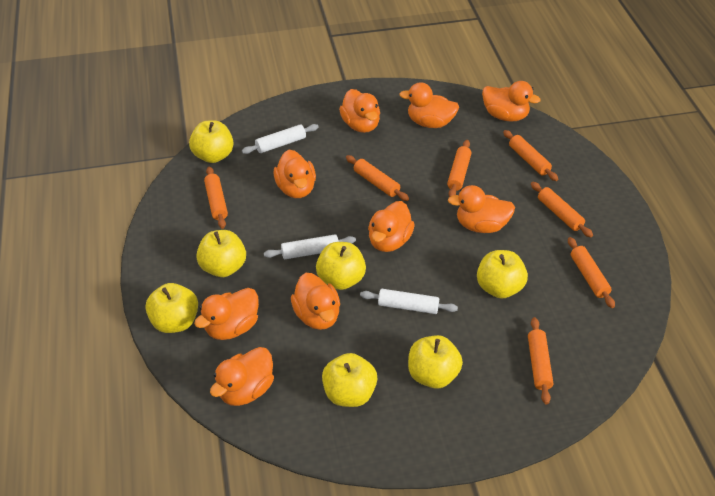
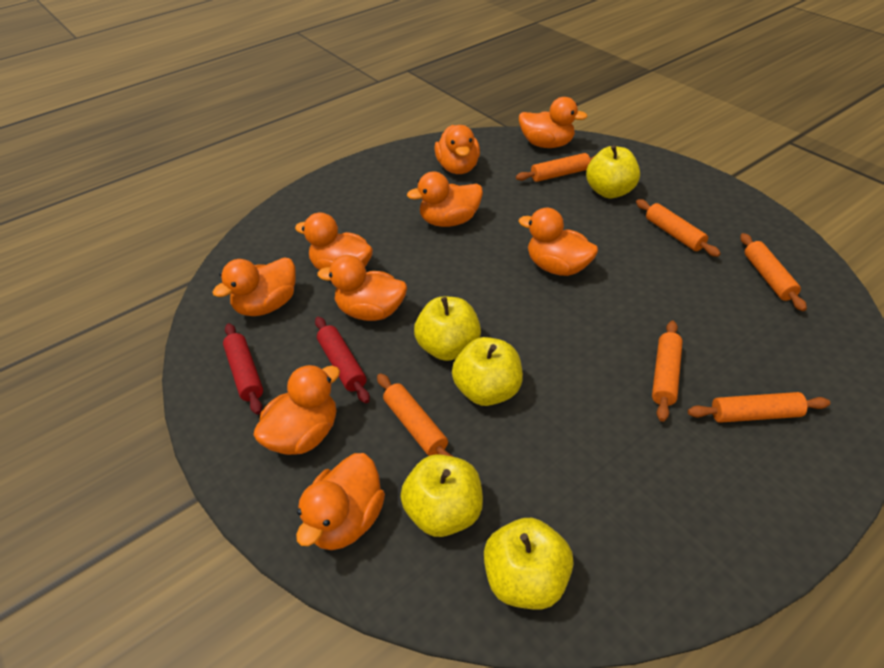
orange rolling pin: 7 -> 6
red rolling pin: 0 -> 2
white rolling pin: 3 -> 0
yellow apple: 7 -> 5

